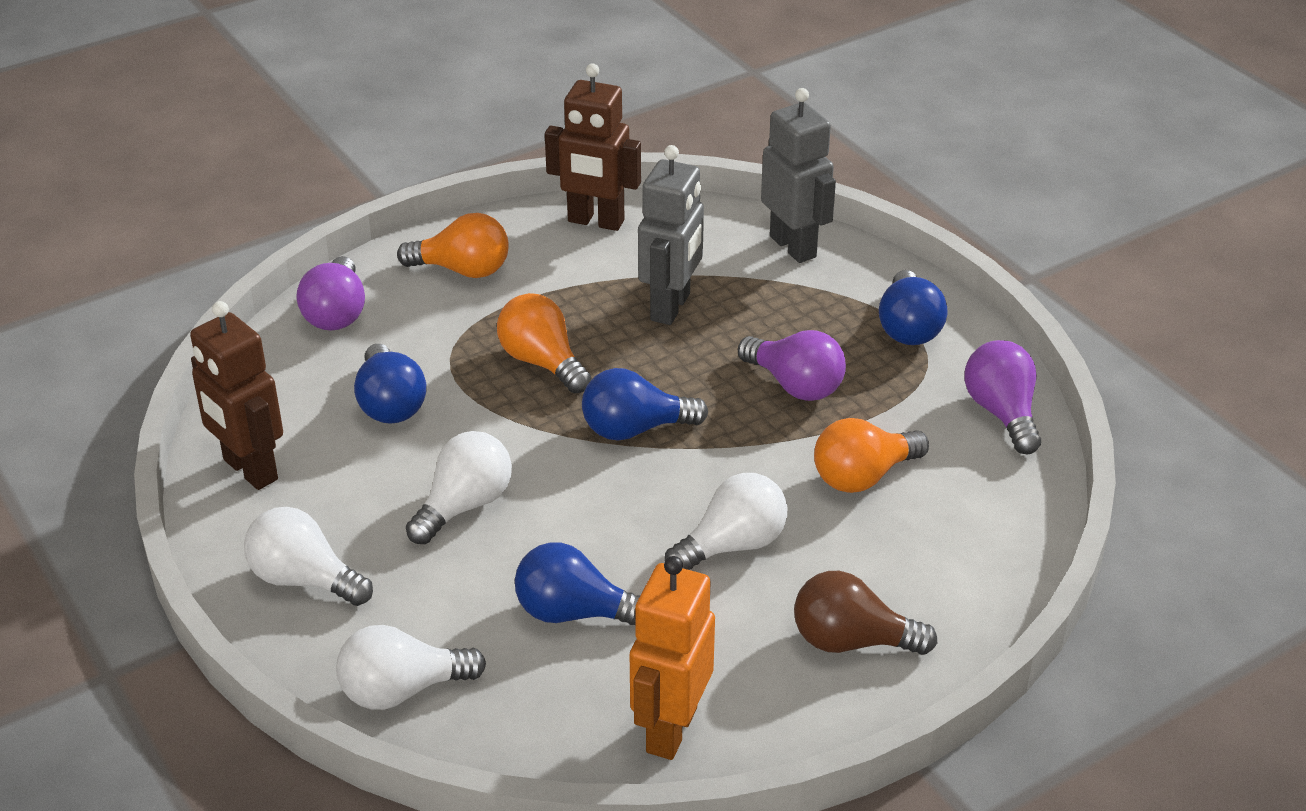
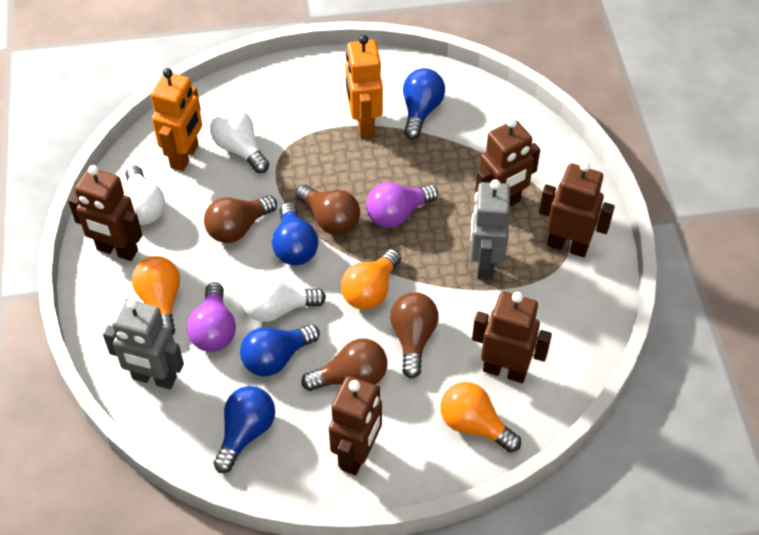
brown light bulb: 1 -> 4
brown robot: 2 -> 5
orange robot: 1 -> 2
purple light bulb: 3 -> 2
white light bulb: 4 -> 3

